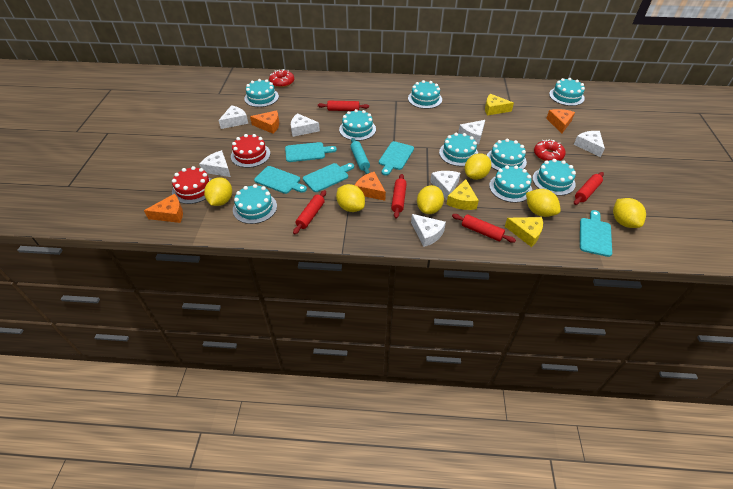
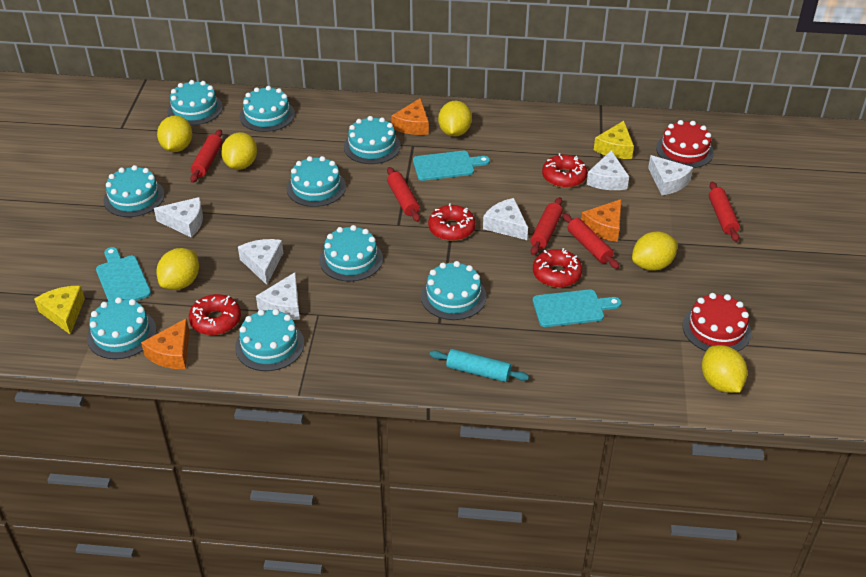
orange cheese: 4 -> 3
red donut: 2 -> 4
turquoise cutting board: 5 -> 3
white cheese: 7 -> 6
yellow cheese: 3 -> 2

